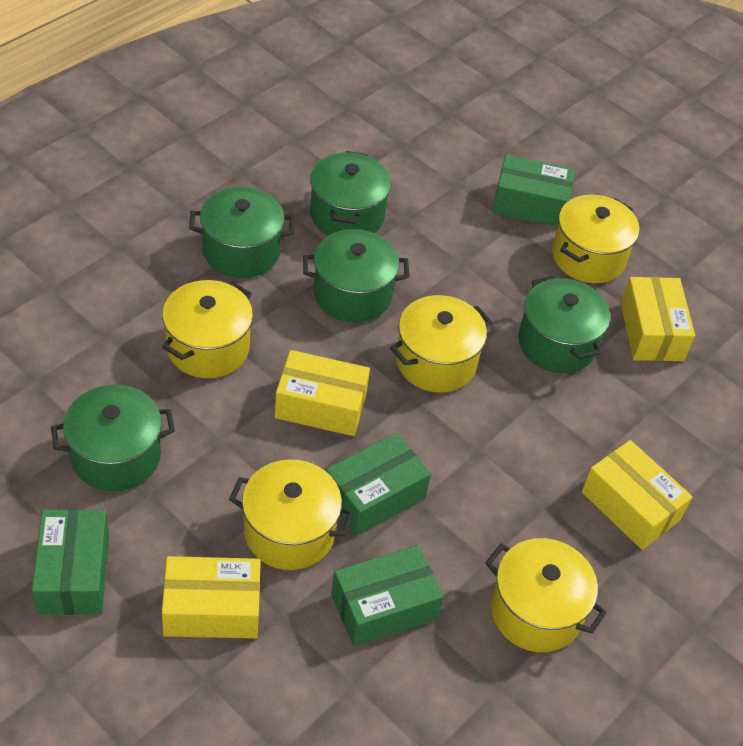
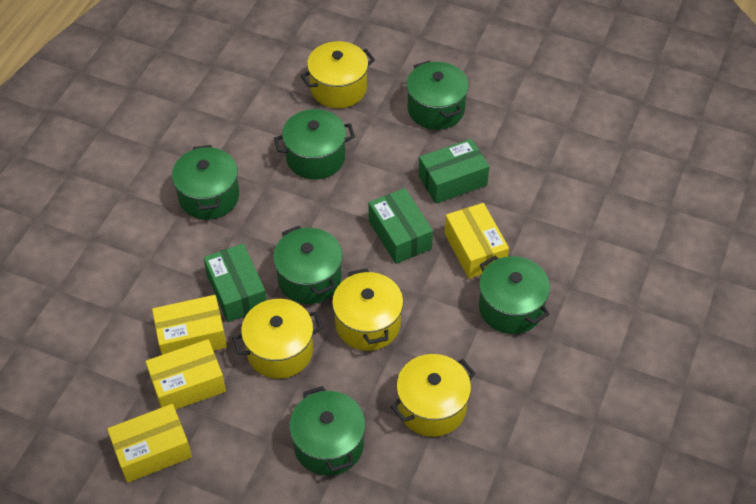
green box: 4 -> 3
green pot: 5 -> 6
yellow pot: 5 -> 4

